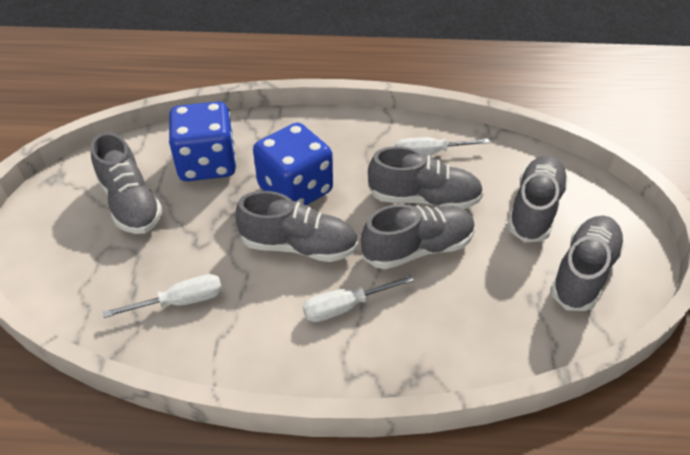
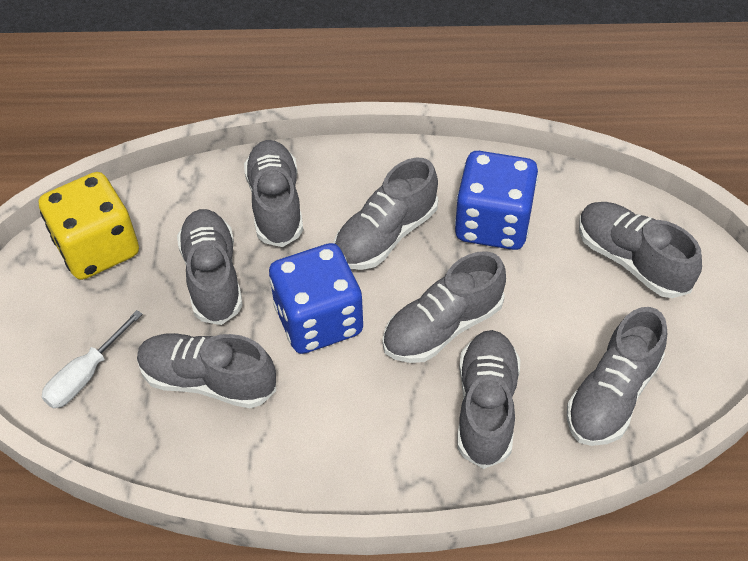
grey shoe: 6 -> 8
white screwdriver: 3 -> 1
yellow dice: 0 -> 1

